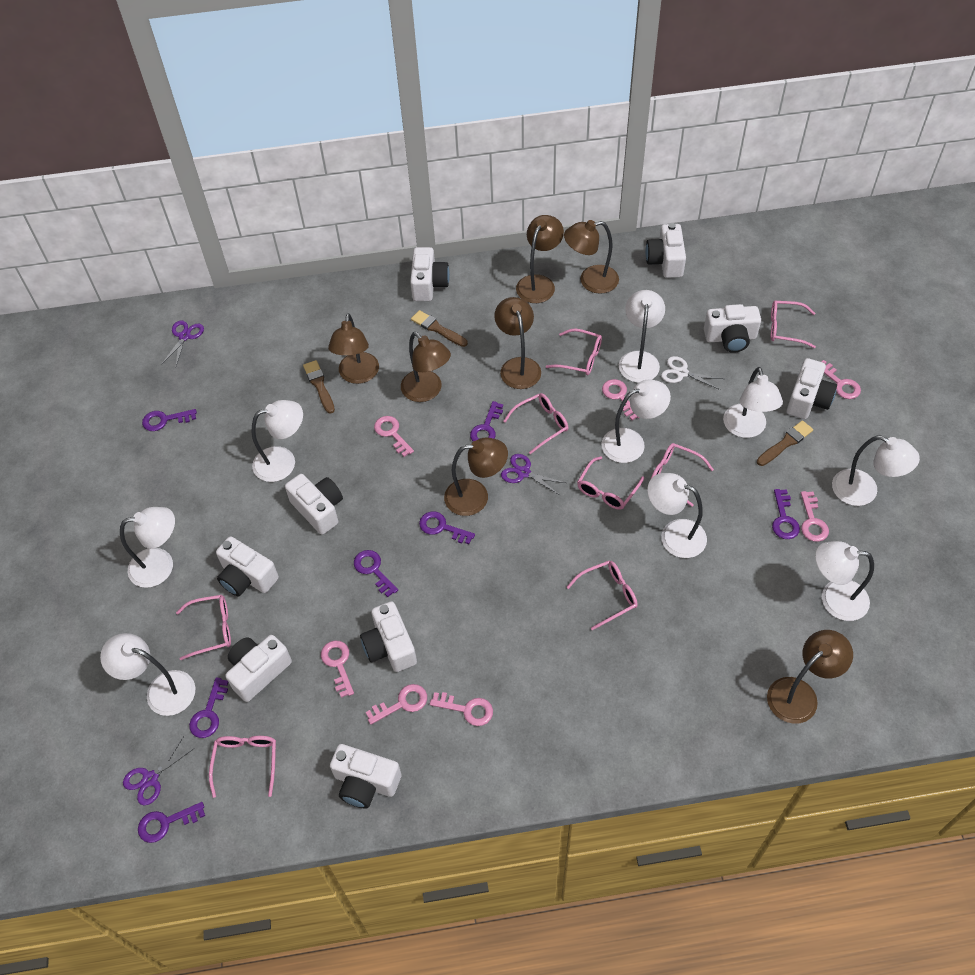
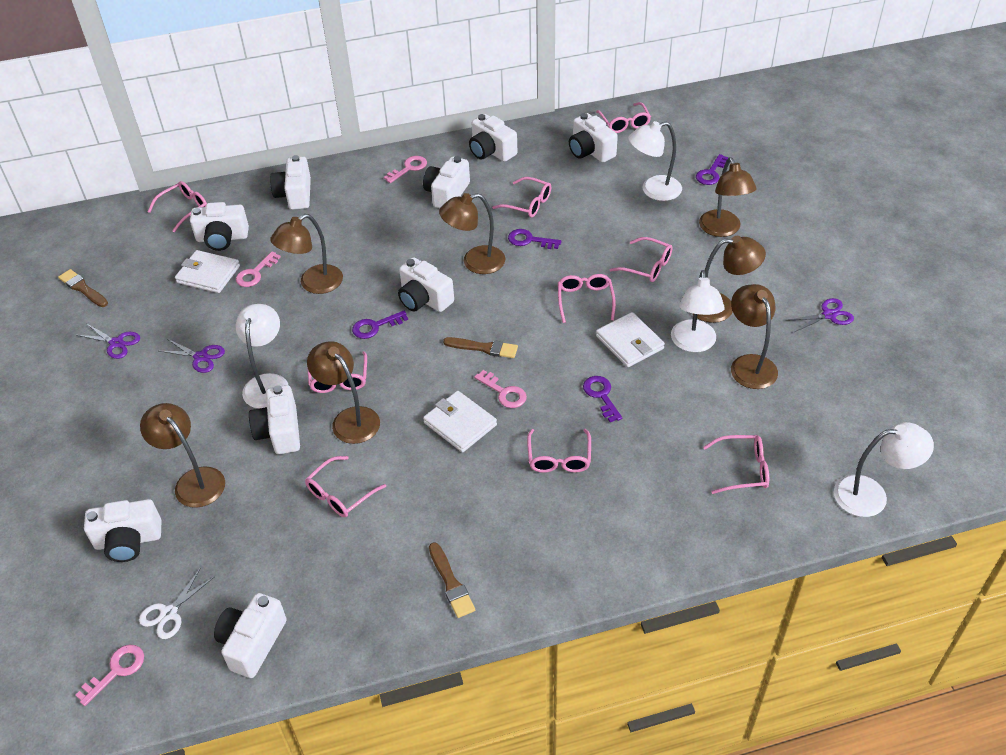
pink glasses: 8 -> 9
pink key: 7 -> 4
purple key: 7 -> 4
white lamp: 9 -> 4
white wallet: 0 -> 3

